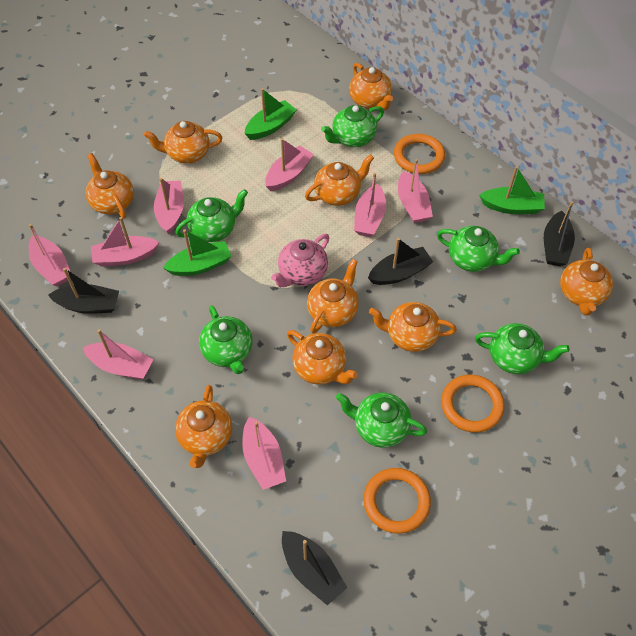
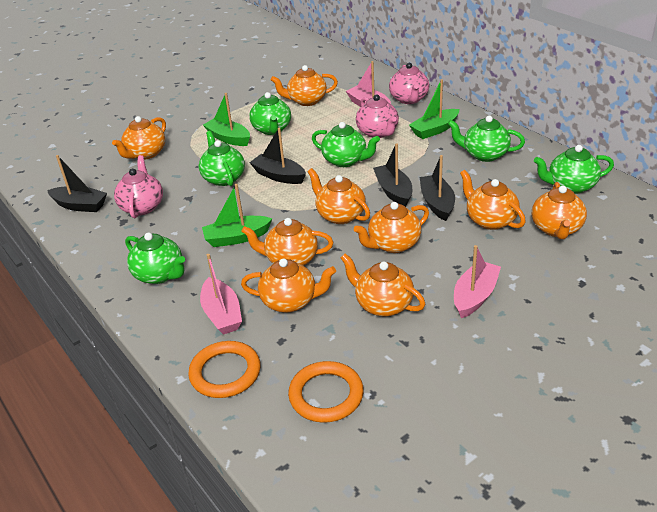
orange ring: 3 -> 2
pink boat: 8 -> 3
pink teapot: 1 -> 3

